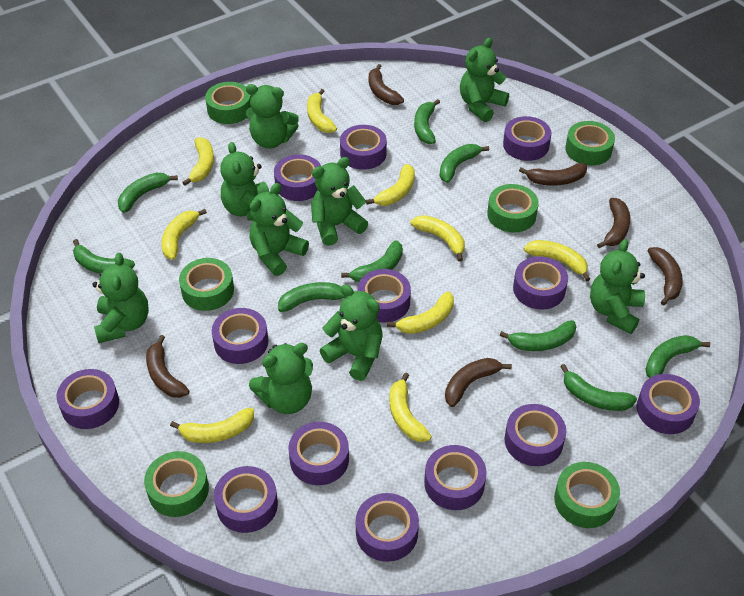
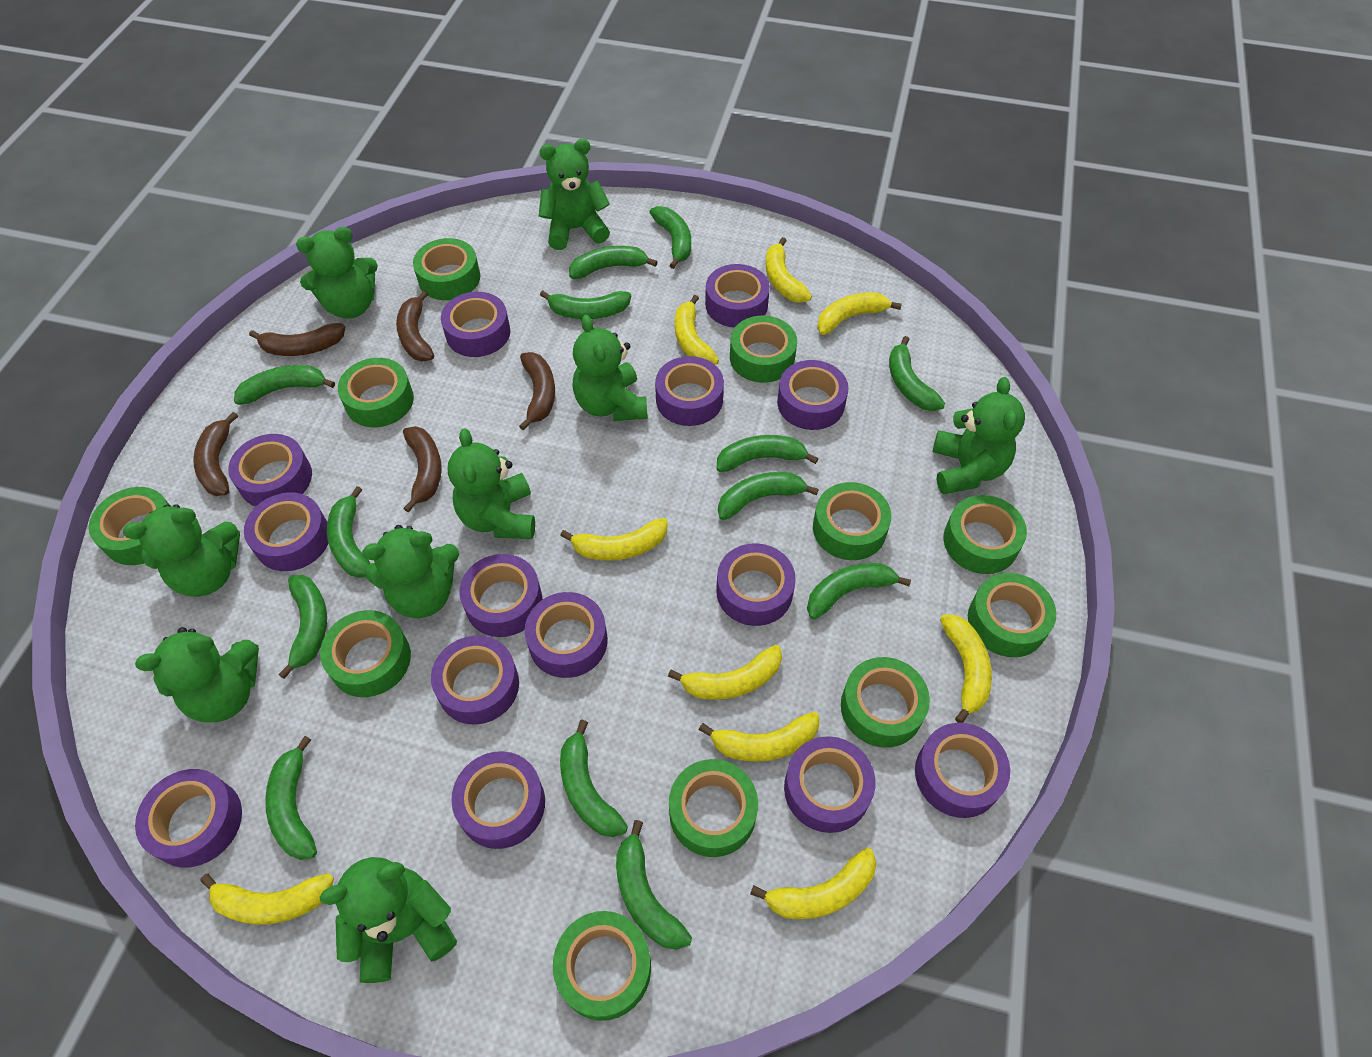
brown banana: 6 -> 5
green banana: 9 -> 13
green tape: 6 -> 11
purple tape: 13 -> 14

